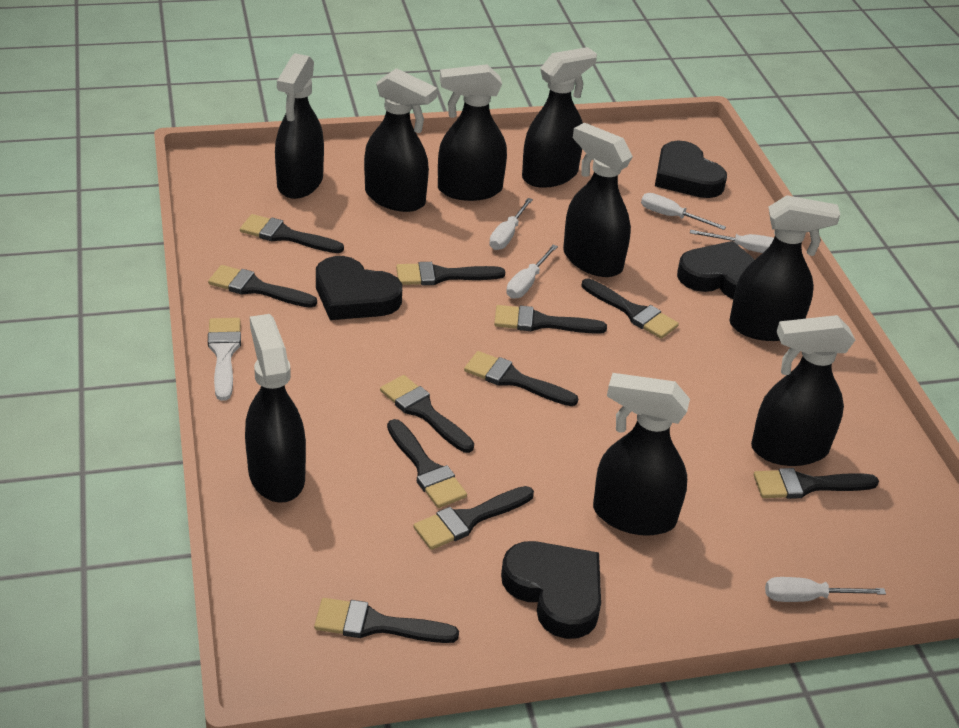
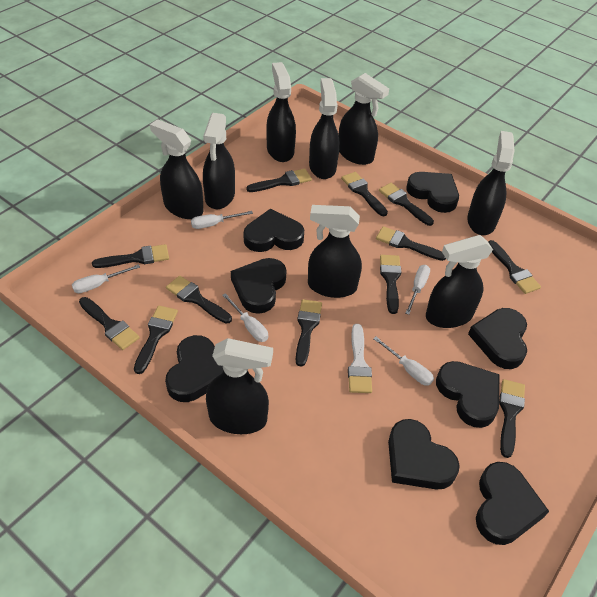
black brush: 11 -> 12
black heart: 4 -> 8

